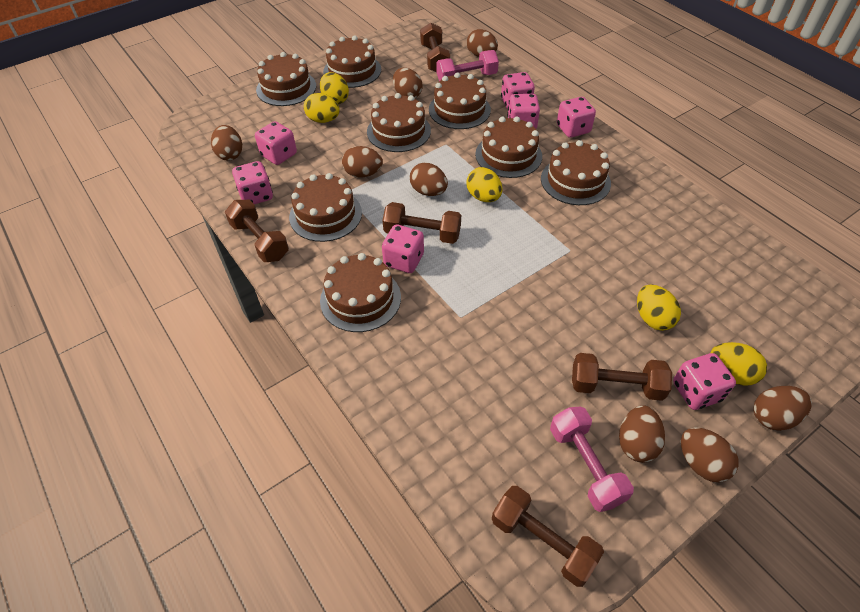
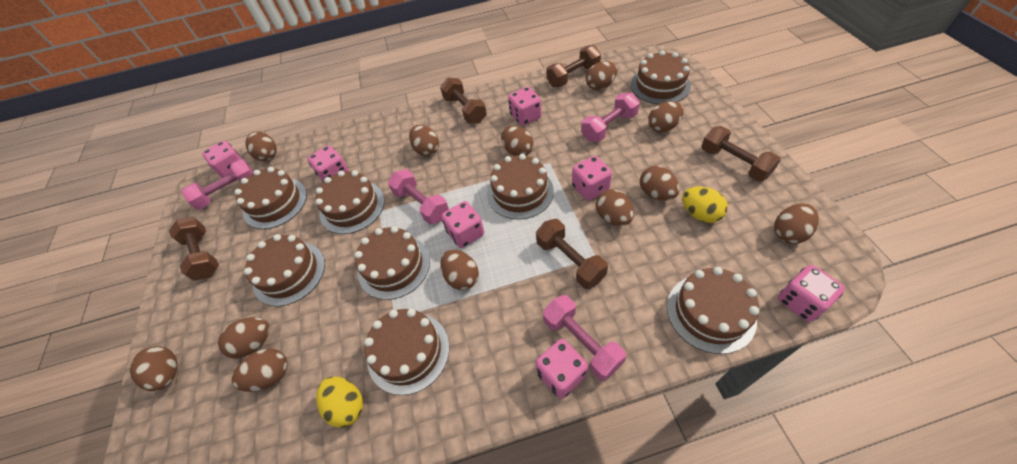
brown egg: 8 -> 12
pink dumbbell: 2 -> 4
yellow egg: 5 -> 2

